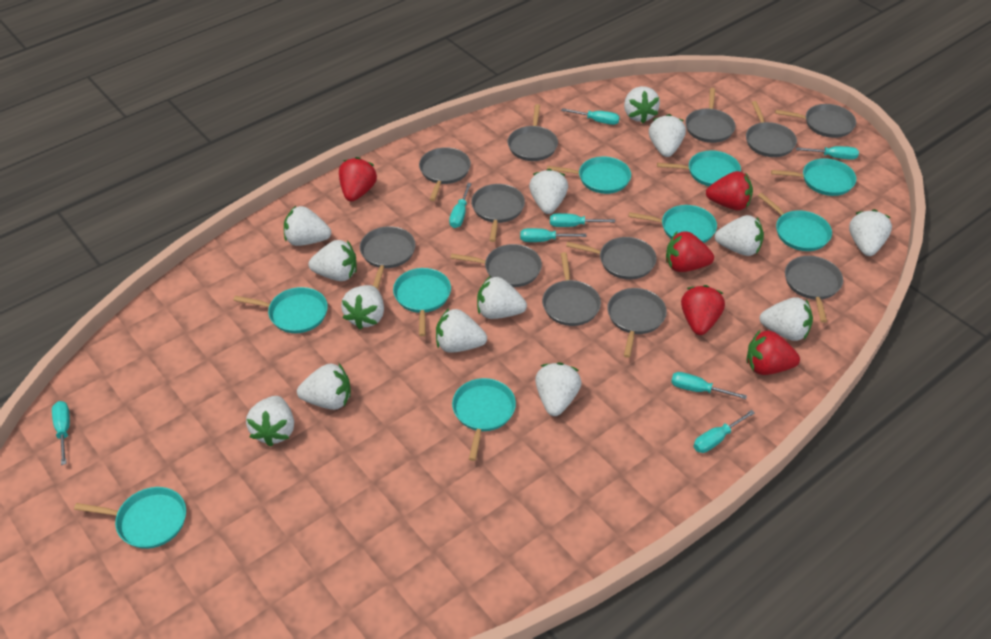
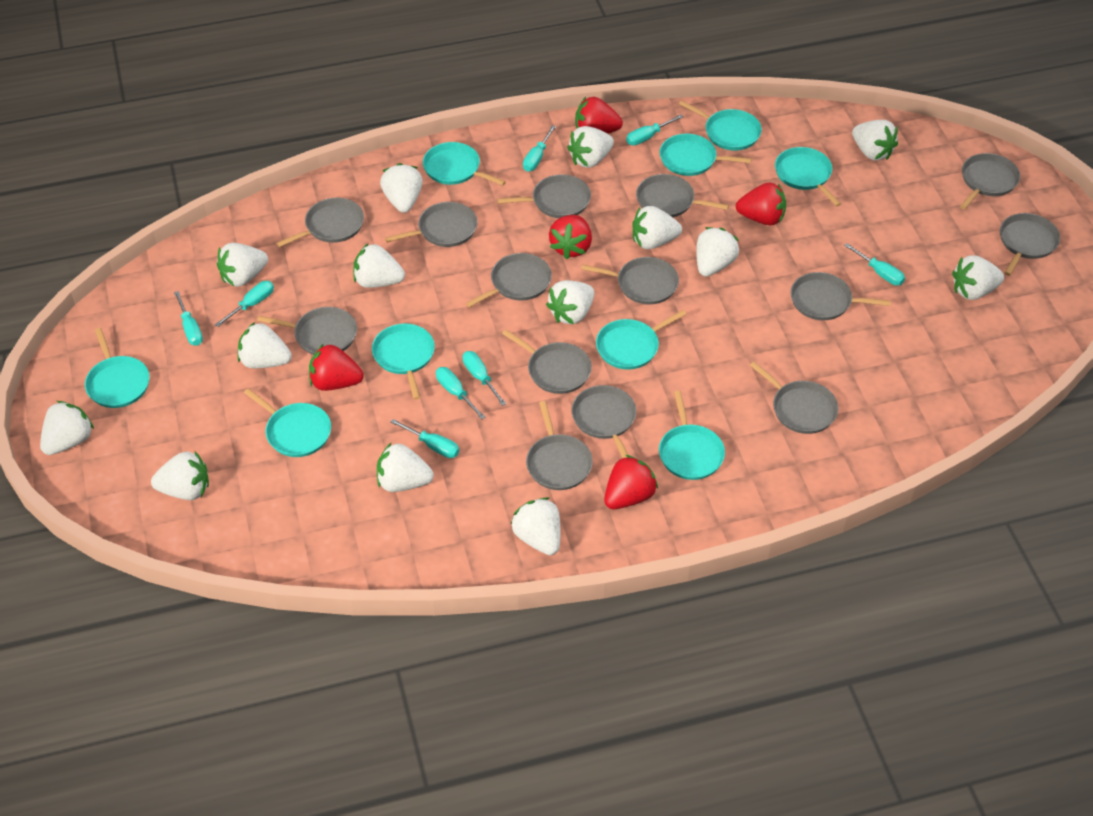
grey pan: 12 -> 14

